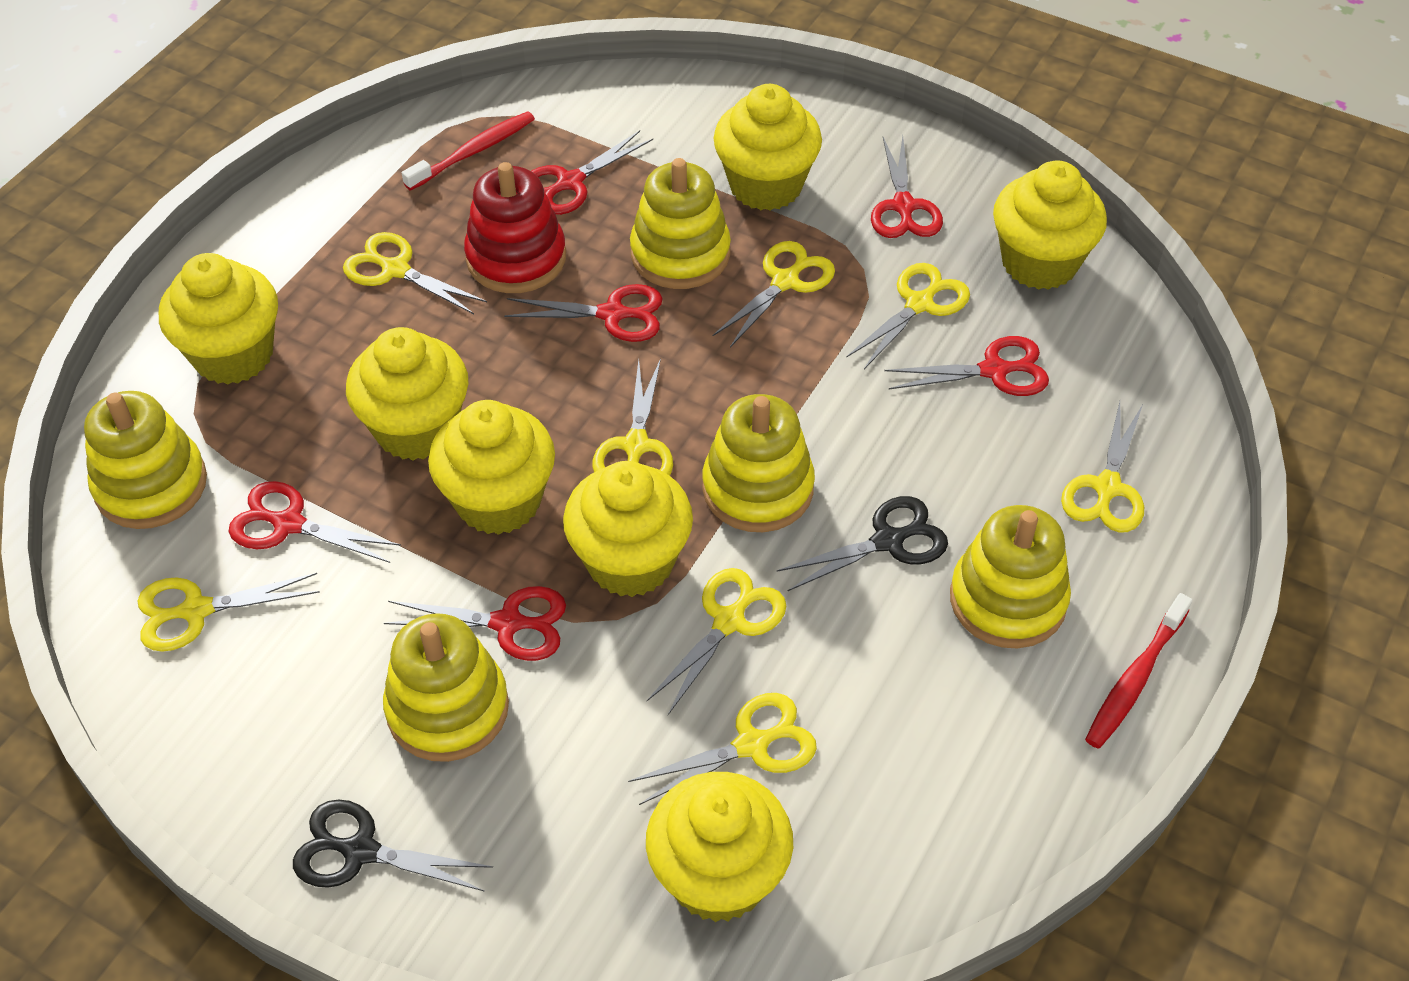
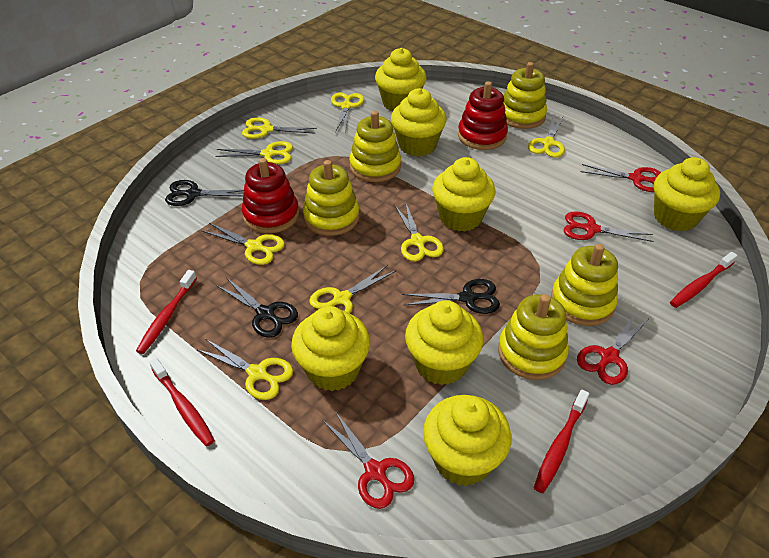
black scissors: 2 -> 3
red scissors: 6 -> 4
red stacking toy: 1 -> 2
red toothbrush: 2 -> 4

